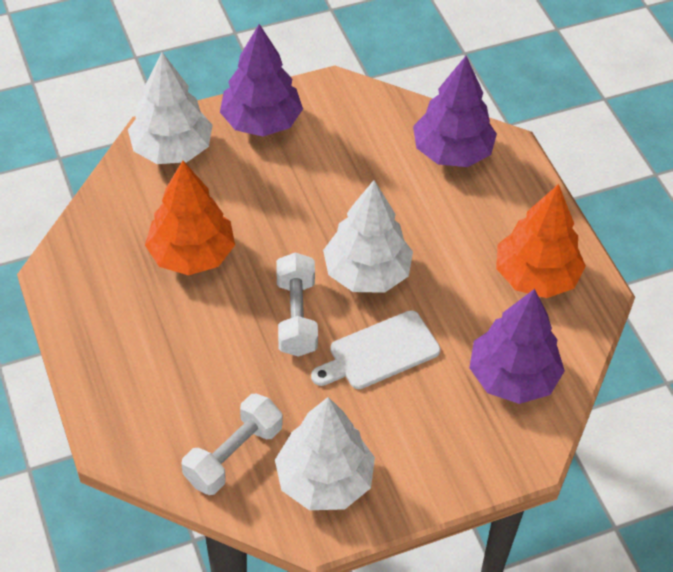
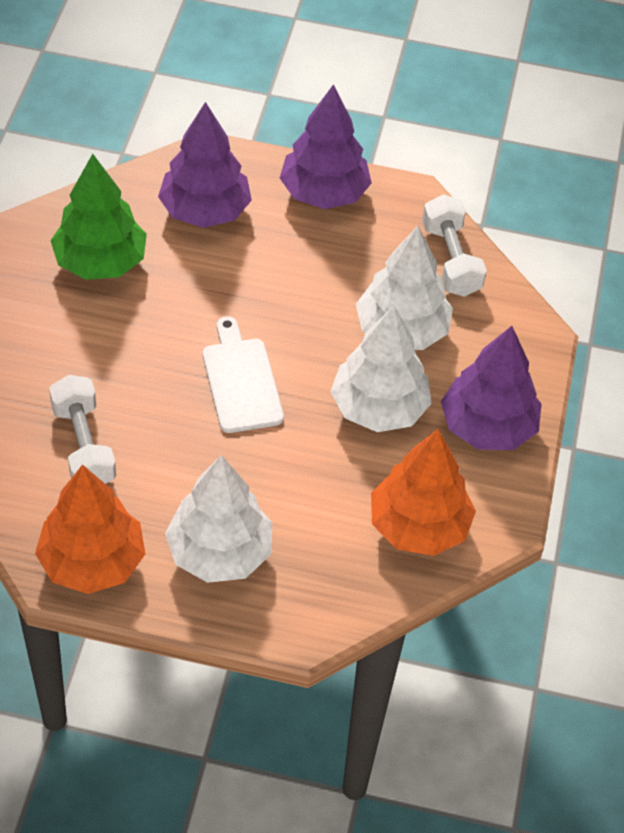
green tree: 0 -> 1

